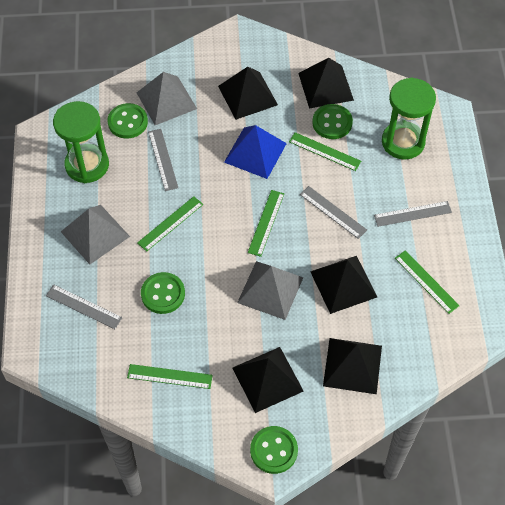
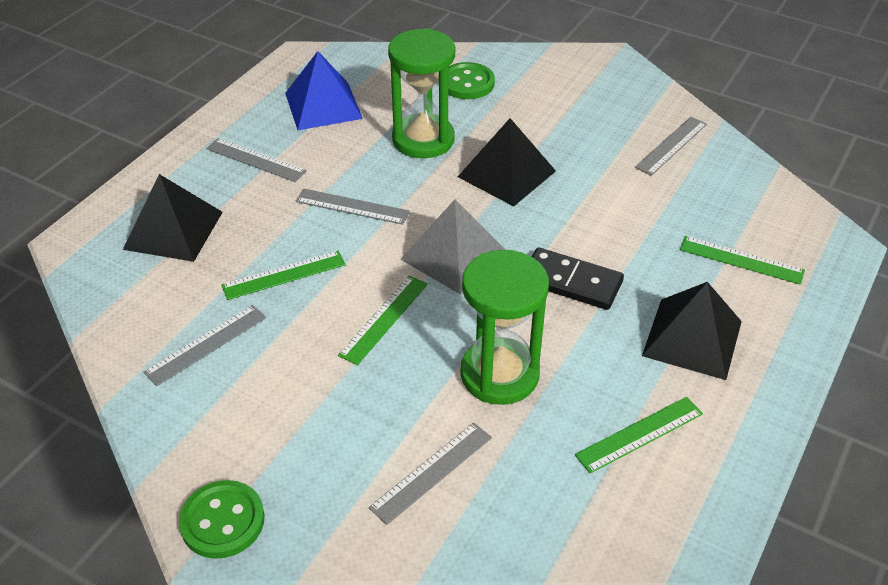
black domino: 0 -> 1
black pyramid: 5 -> 3
green button: 4 -> 2
green ruler: 5 -> 4
grey pyramid: 3 -> 1
grey ruler: 4 -> 5

